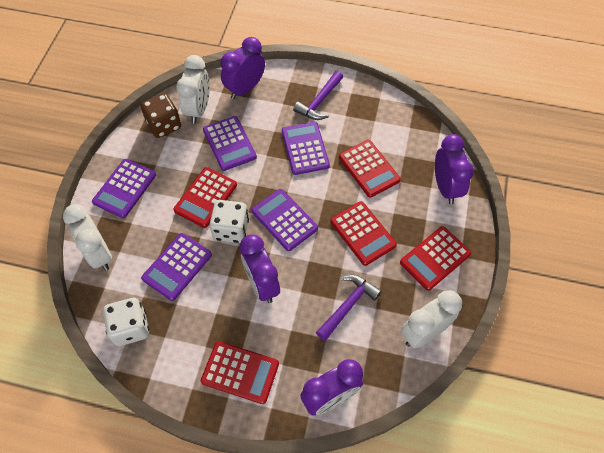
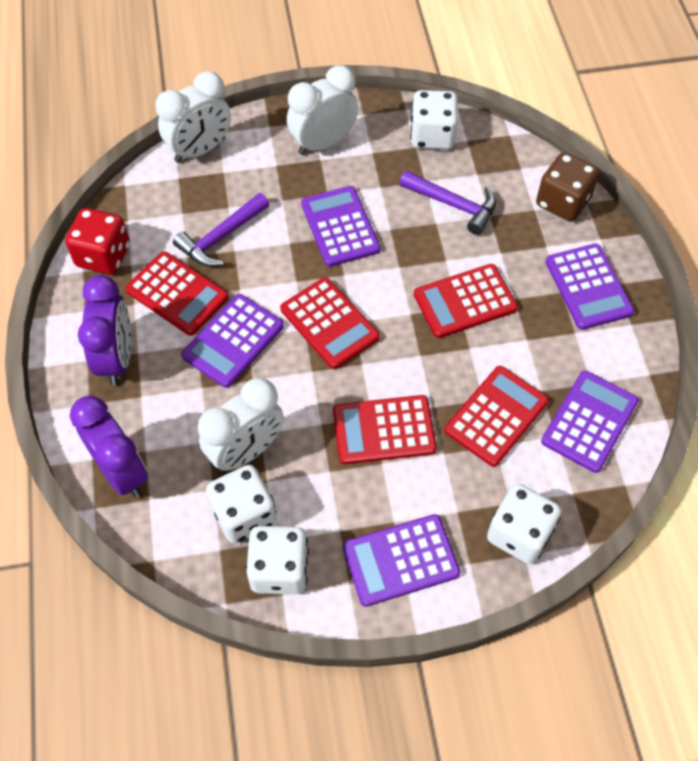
purple clock: 4 -> 2
red dice: 0 -> 1
white dice: 2 -> 4

